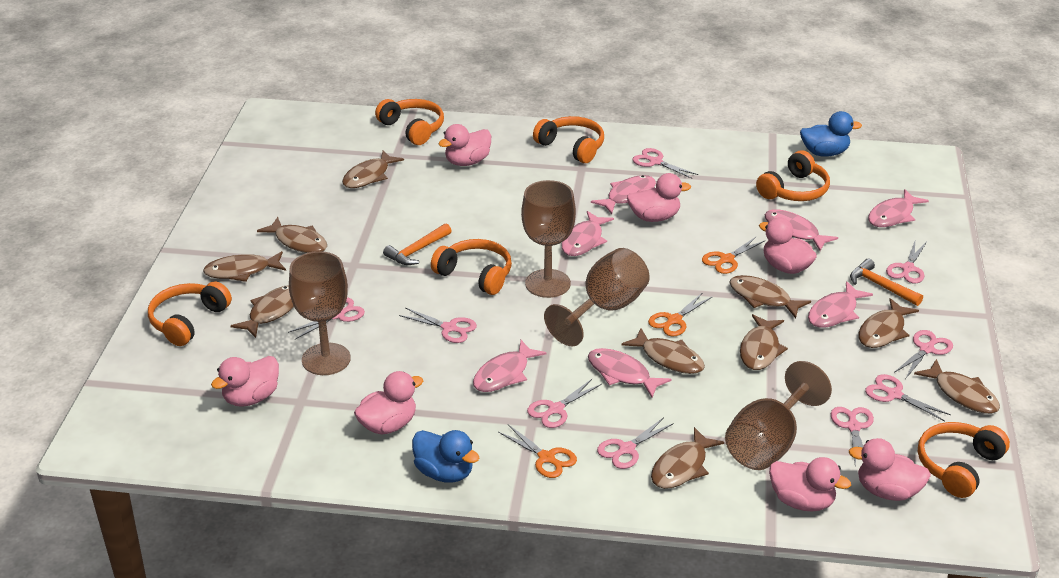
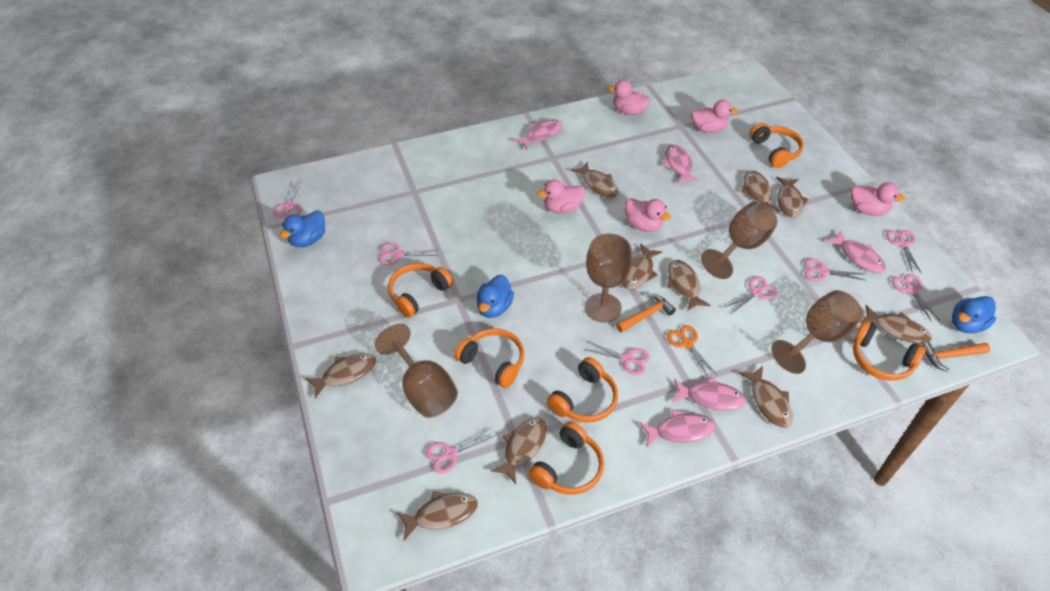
blue duck: 2 -> 3
orange scissors: 3 -> 1
pink duck: 7 -> 5
pink fish: 7 -> 5
pink scissors: 9 -> 8

